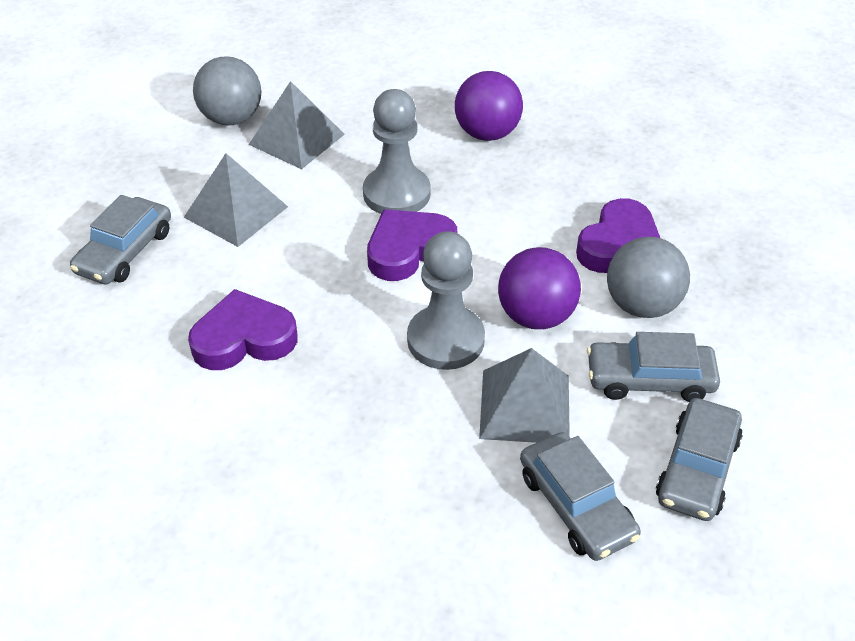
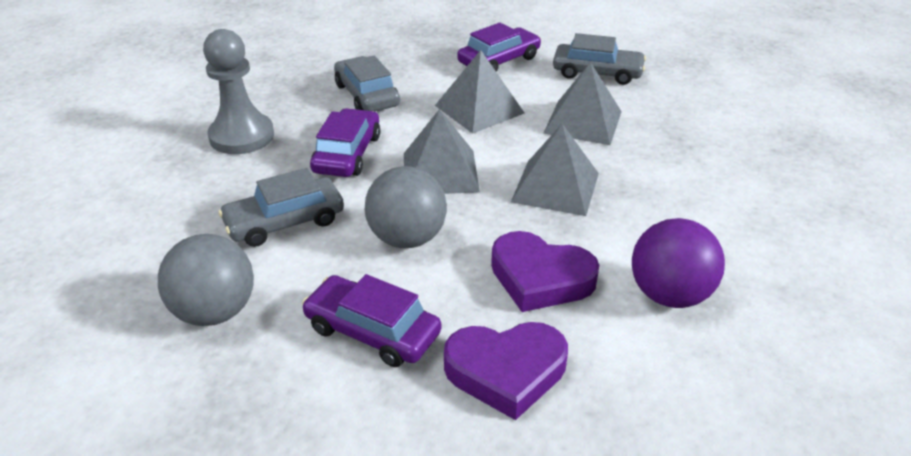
grey car: 4 -> 3
grey pawn: 2 -> 1
grey pyramid: 3 -> 4
purple ball: 2 -> 1
purple car: 0 -> 3
purple heart: 3 -> 2

